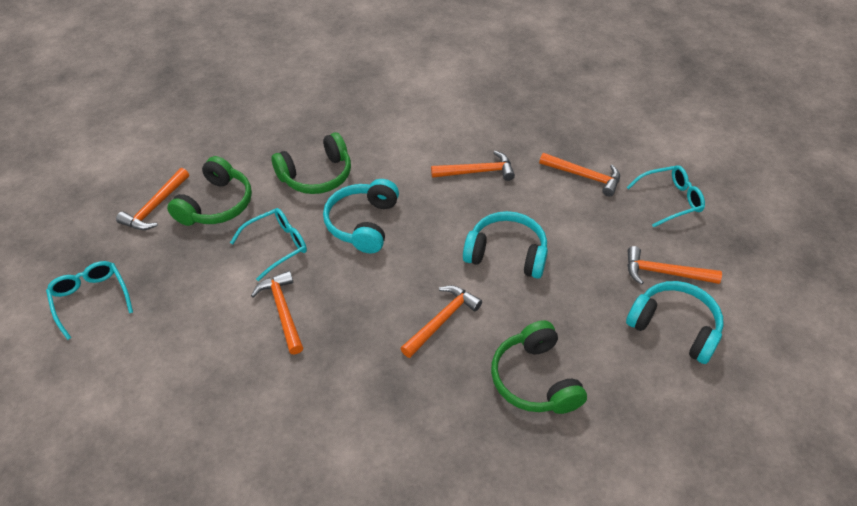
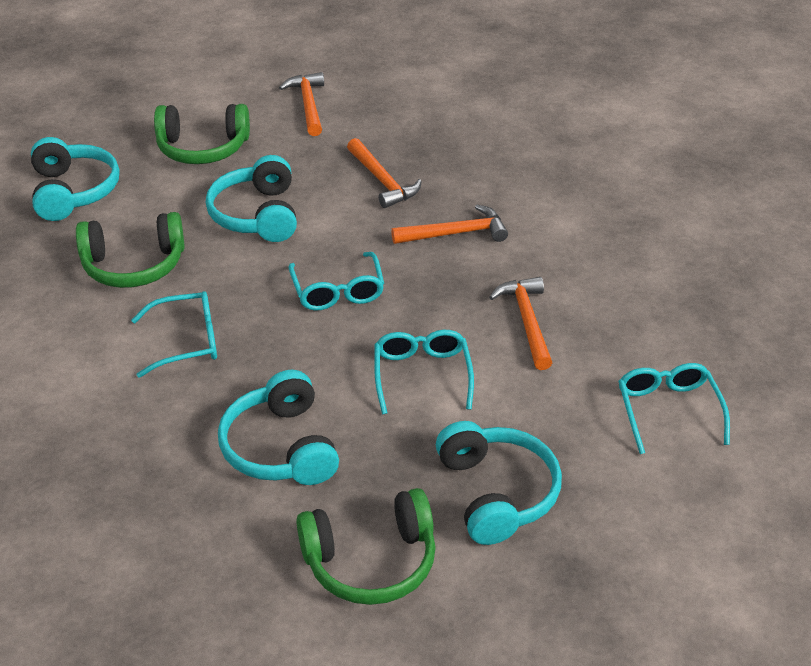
orange hammer: 6 -> 4
turquoise glasses: 3 -> 4
turquoise headphones: 3 -> 4

